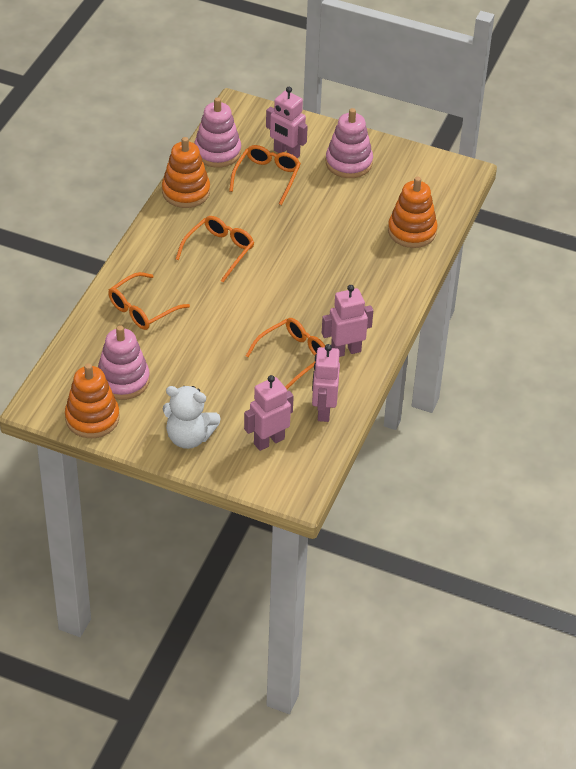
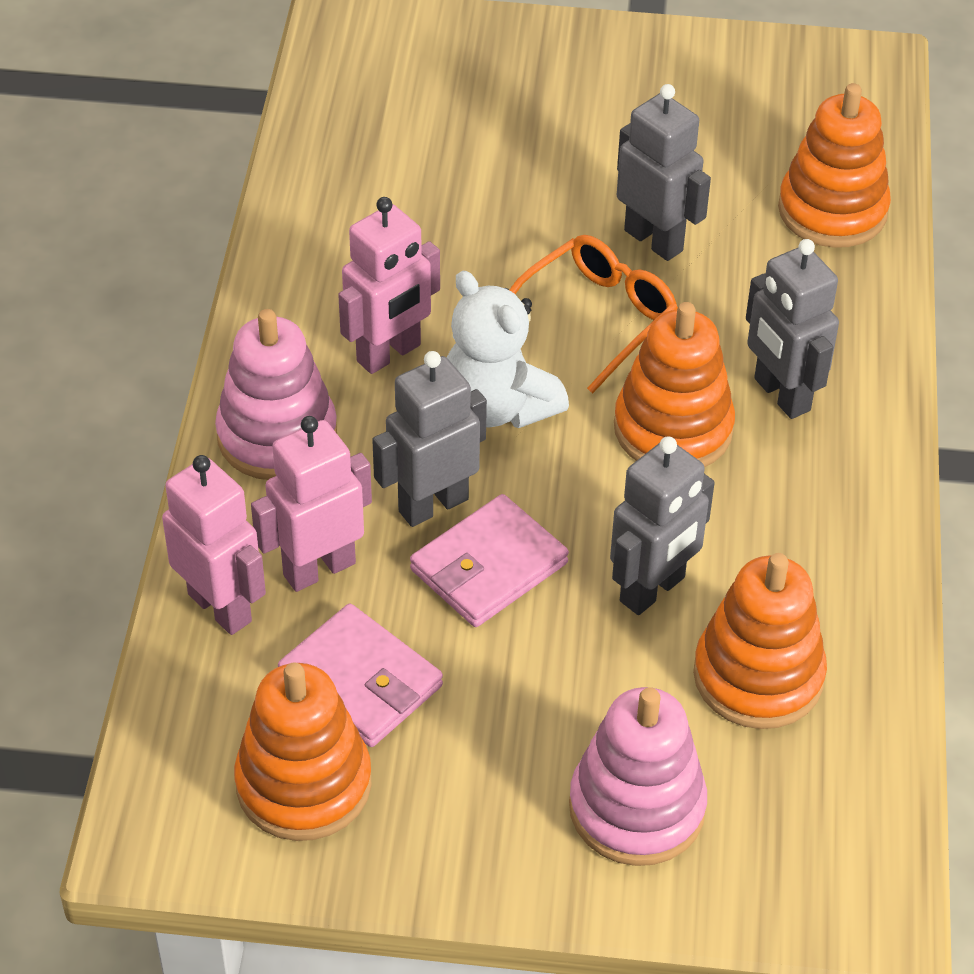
grey robot: 0 -> 4
orange glasses: 4 -> 1
orange stacking toy: 3 -> 4
pink robot: 4 -> 3
pink stacking toy: 3 -> 2
pink wallet: 0 -> 2

